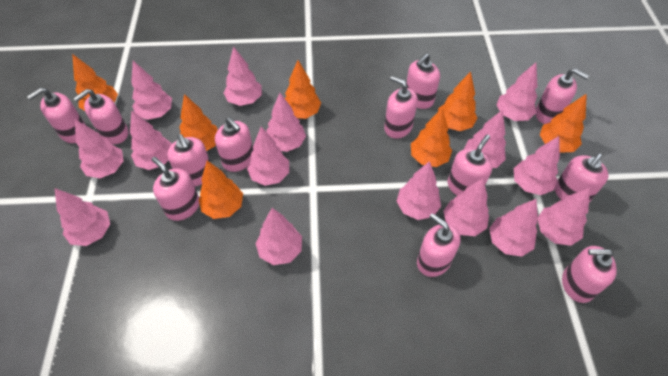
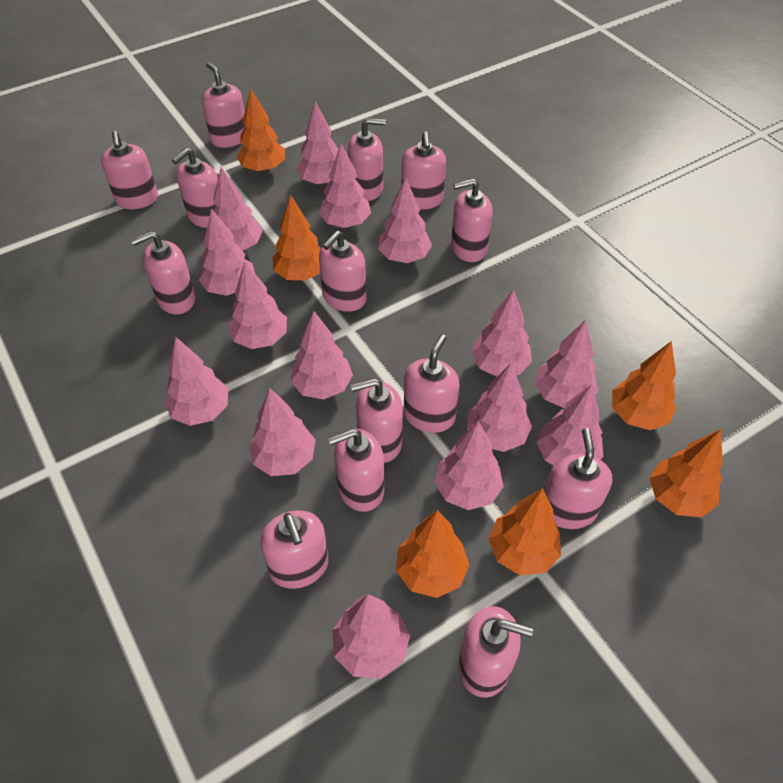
orange tree: 7 -> 6
pink soap dispenser: 12 -> 14

